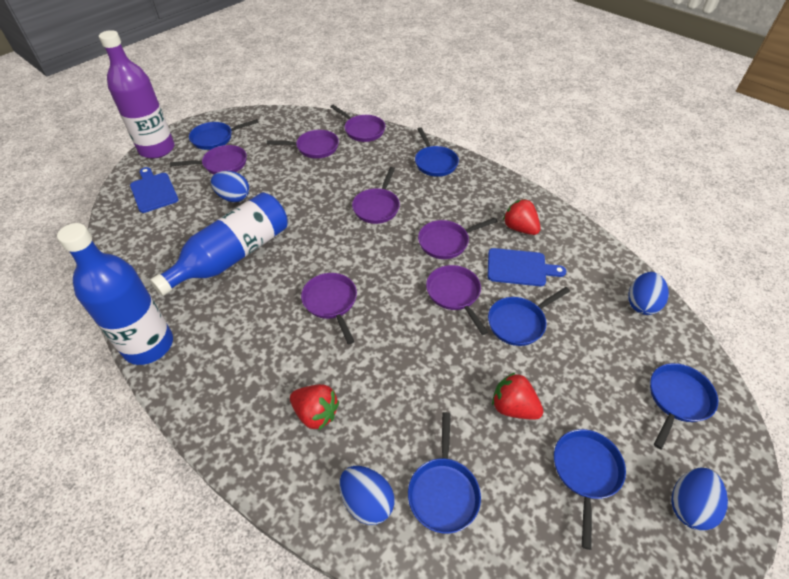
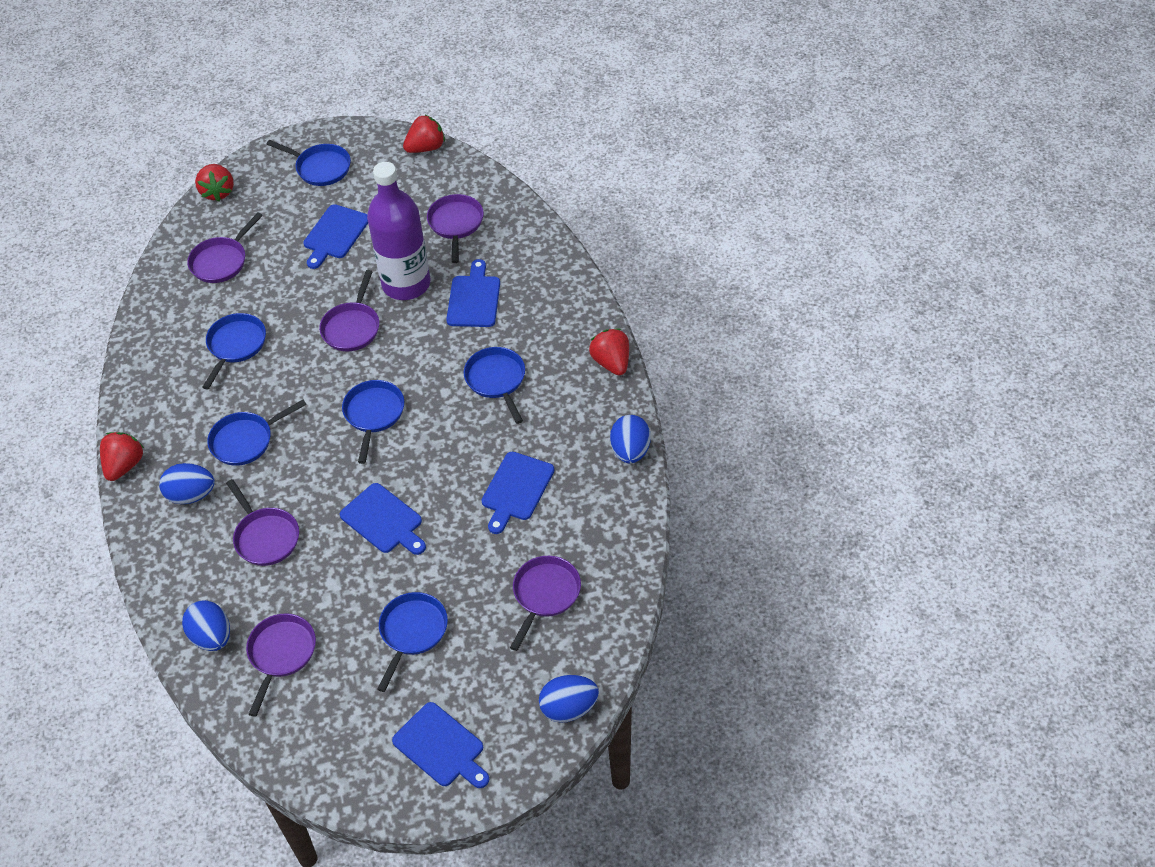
blue bottle: 2 -> 0
blue cutting board: 2 -> 5
purple pan: 7 -> 6
red strawberry: 3 -> 4

